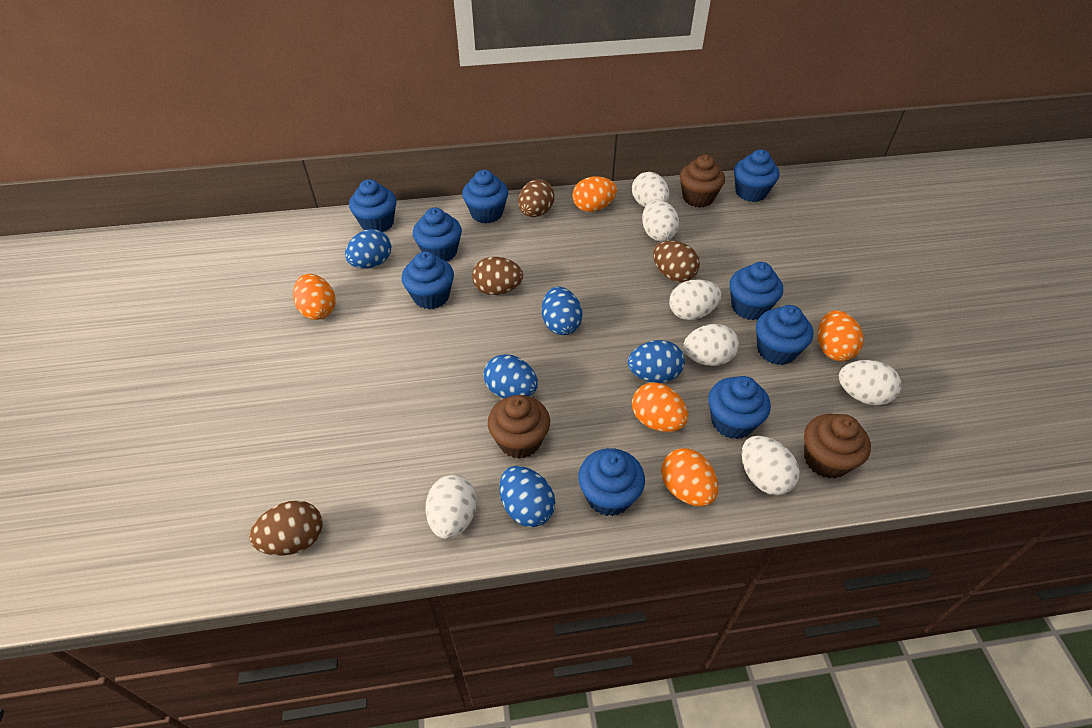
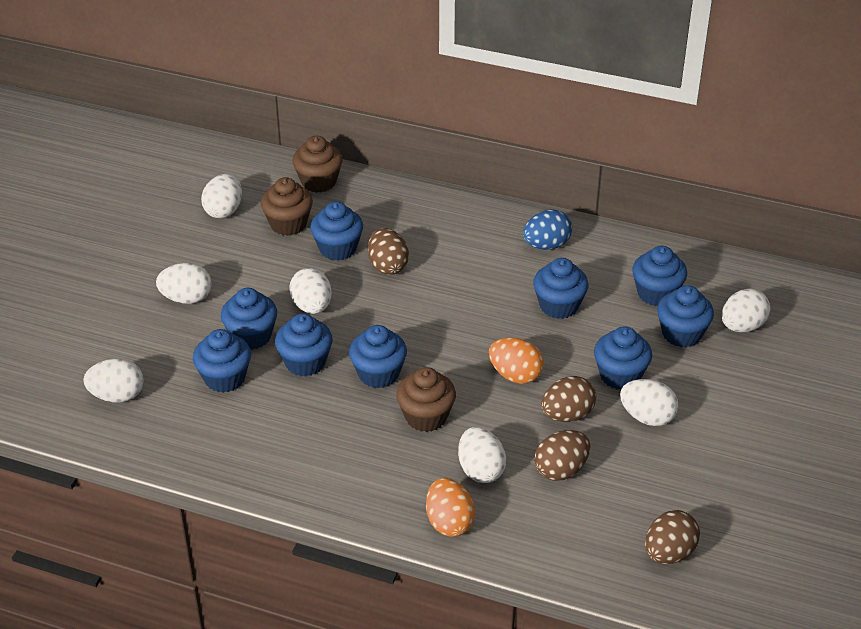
blue egg: 5 -> 1
orange egg: 5 -> 2

